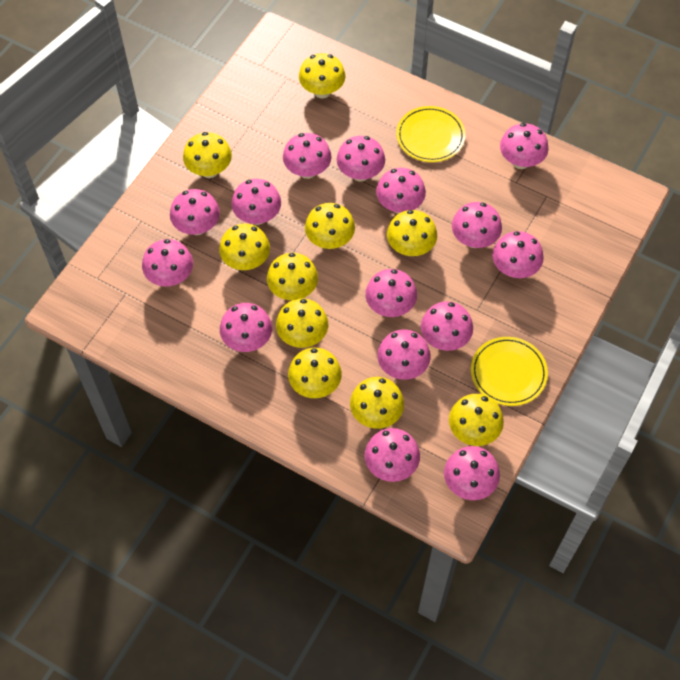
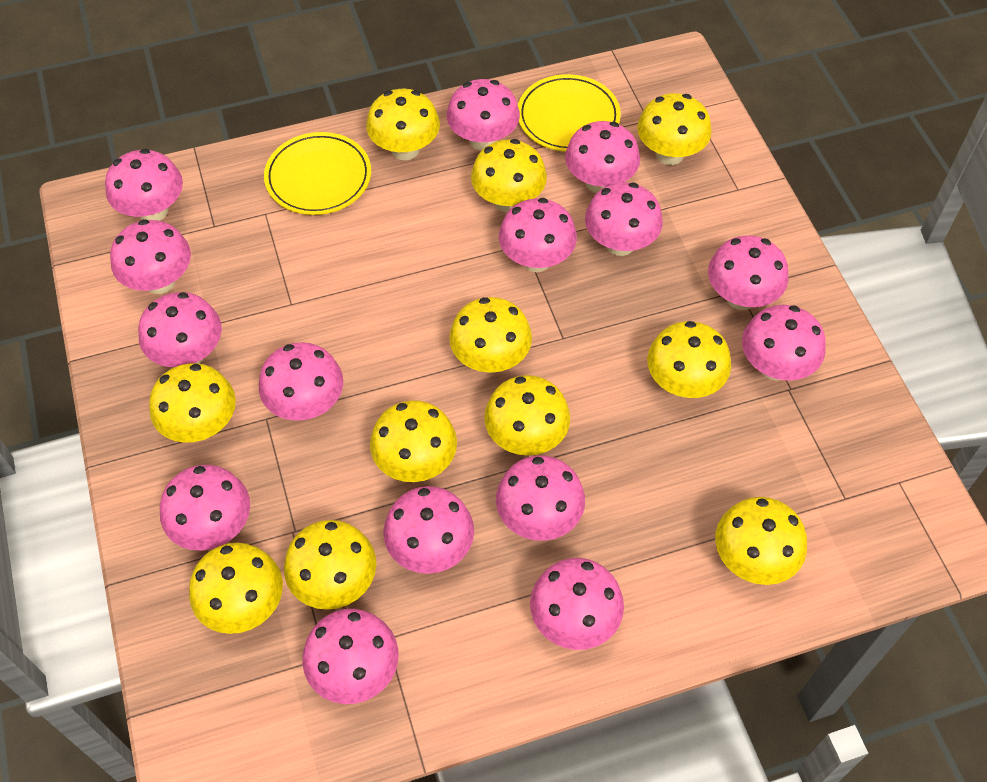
yellow mushroom: 10 -> 11

